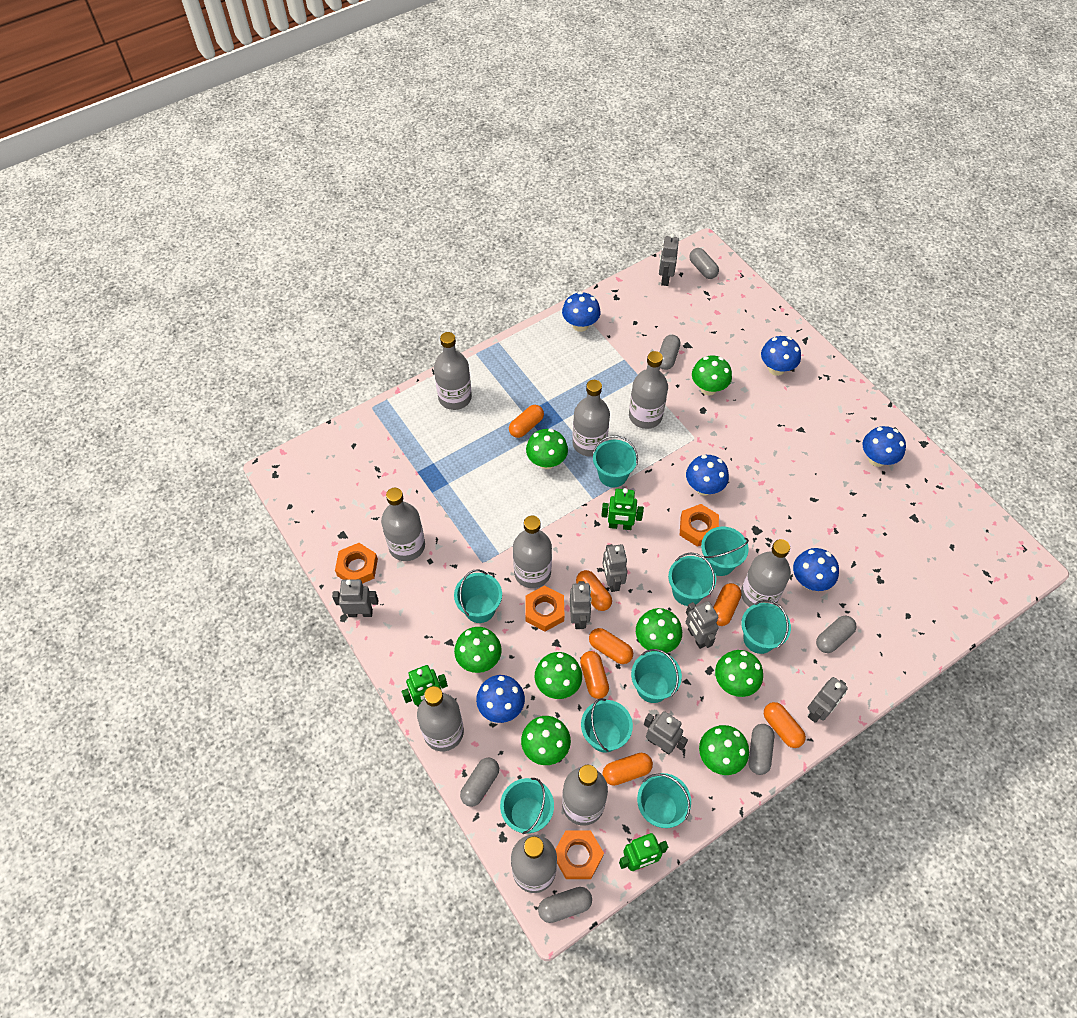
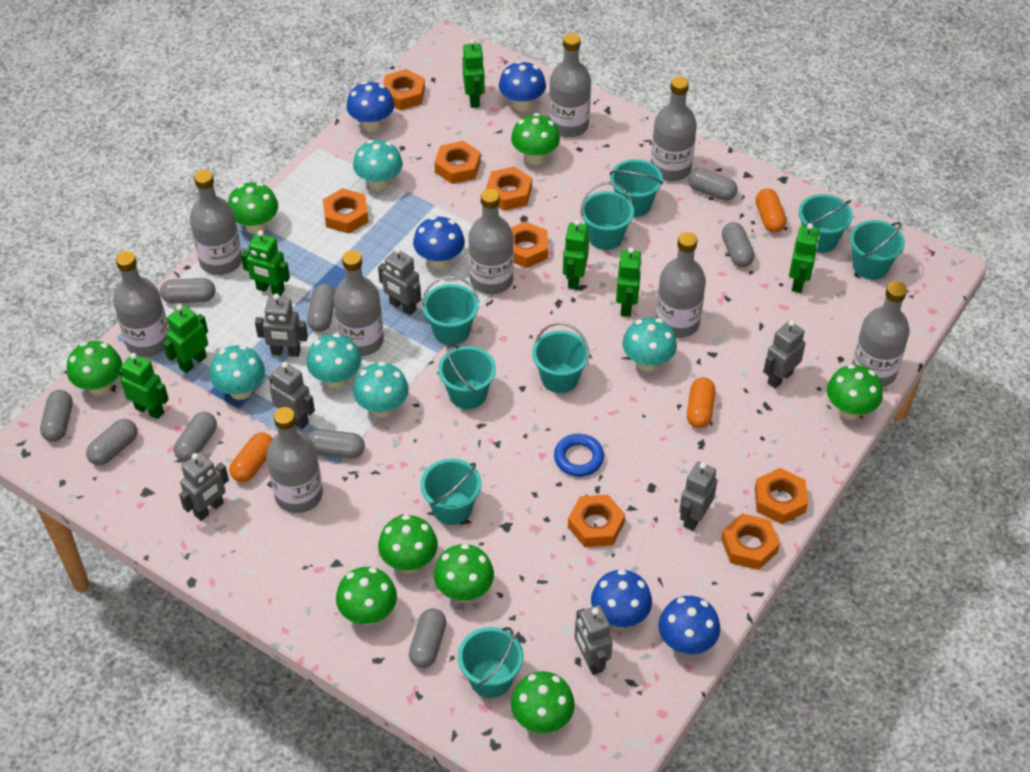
blue mushroom: 6 -> 5
blue ring: 0 -> 1
green robot: 3 -> 7
grey capsule: 6 -> 9
orange capsule: 7 -> 3
orange nut: 4 -> 8
turquoise mushroom: 0 -> 5

